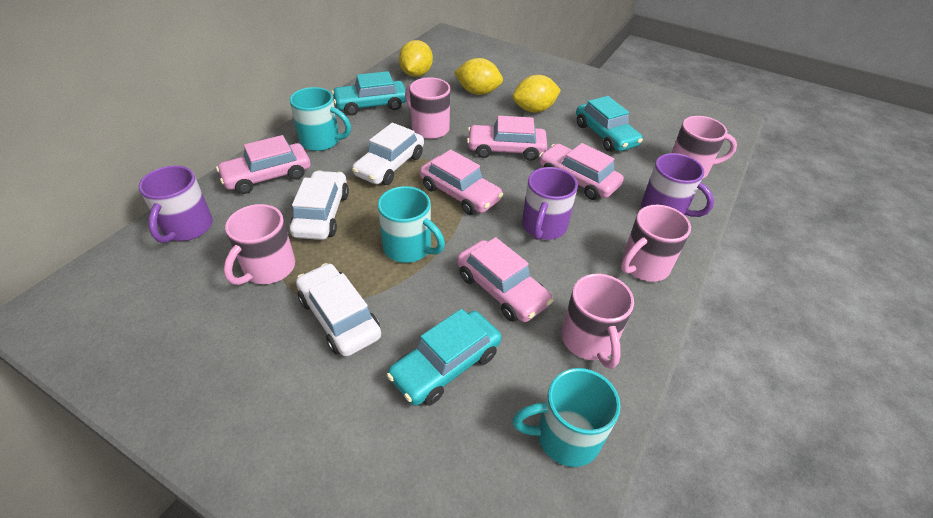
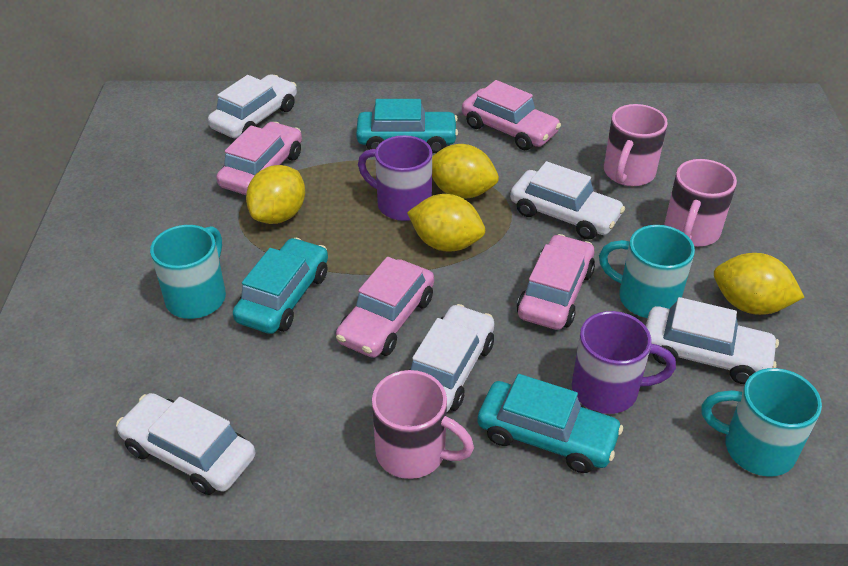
pink car: 5 -> 4
pink mug: 5 -> 3
purple mug: 3 -> 2
white car: 3 -> 5
yellow lemon: 3 -> 4

